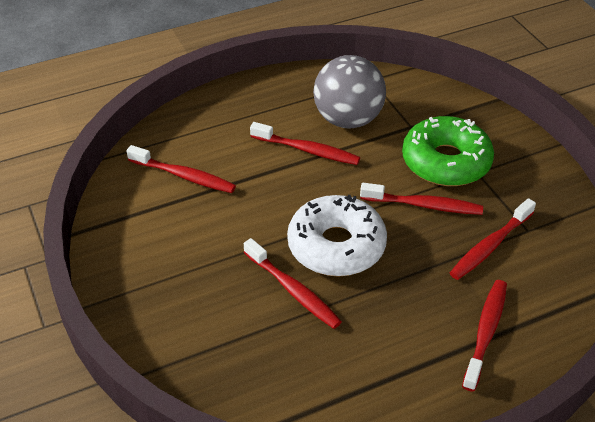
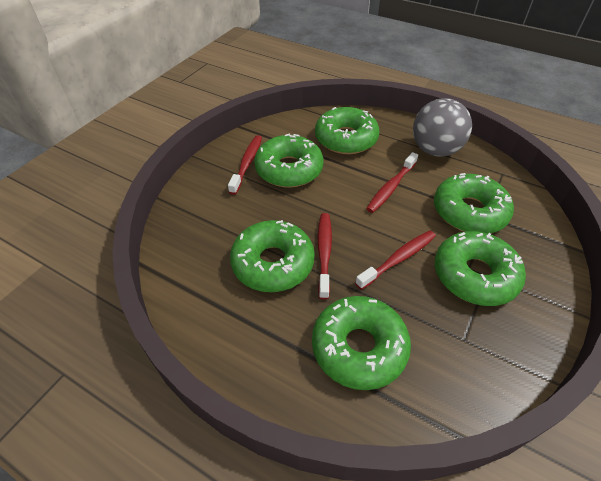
green donut: 1 -> 6
red toothbrush: 6 -> 4
white donut: 1 -> 0

